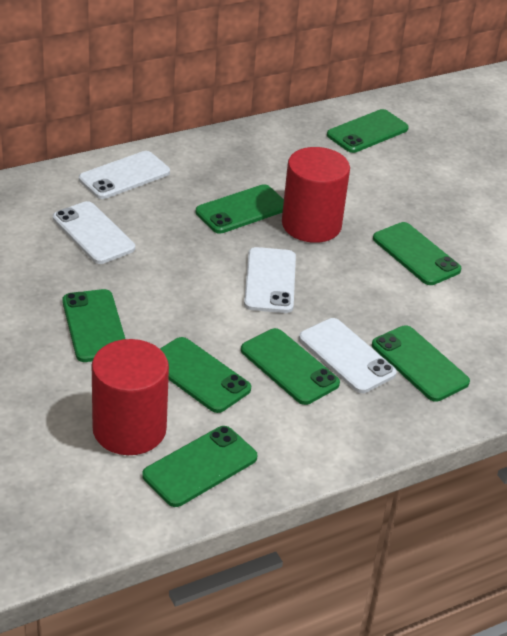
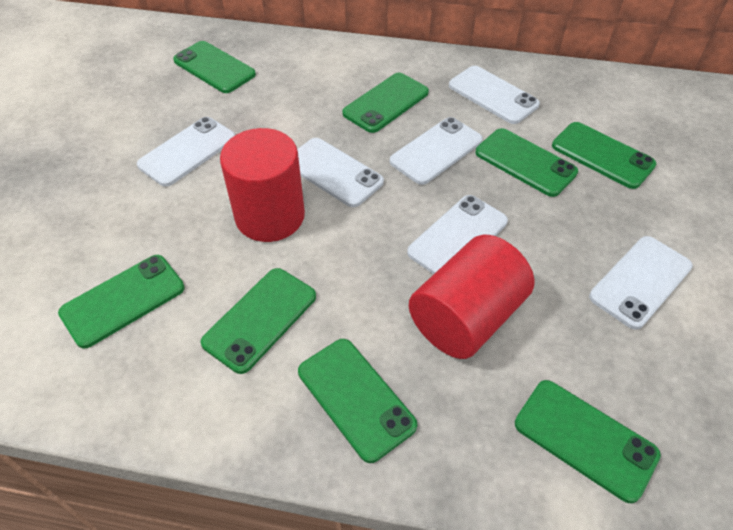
white phone: 4 -> 6

